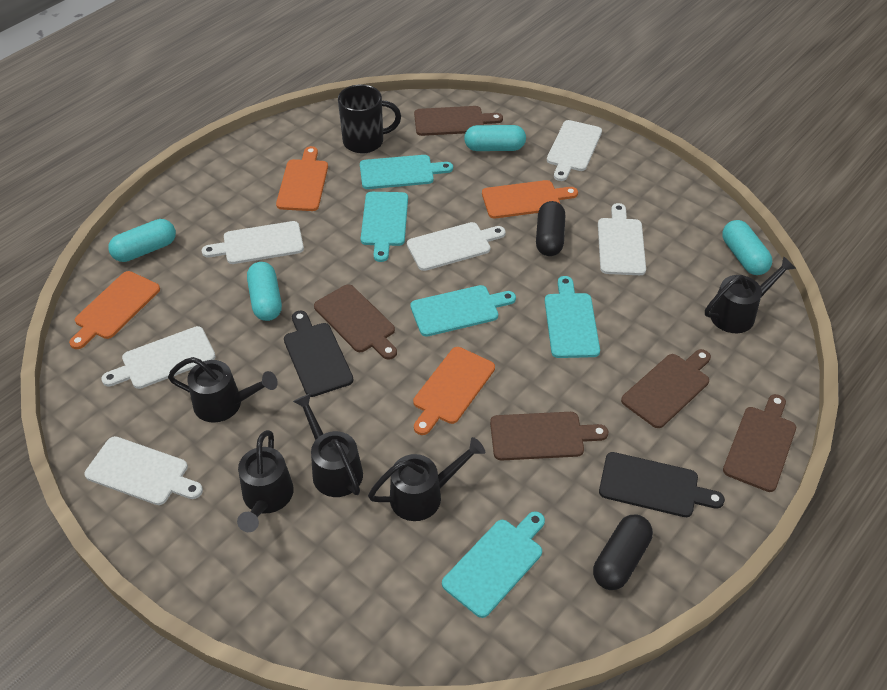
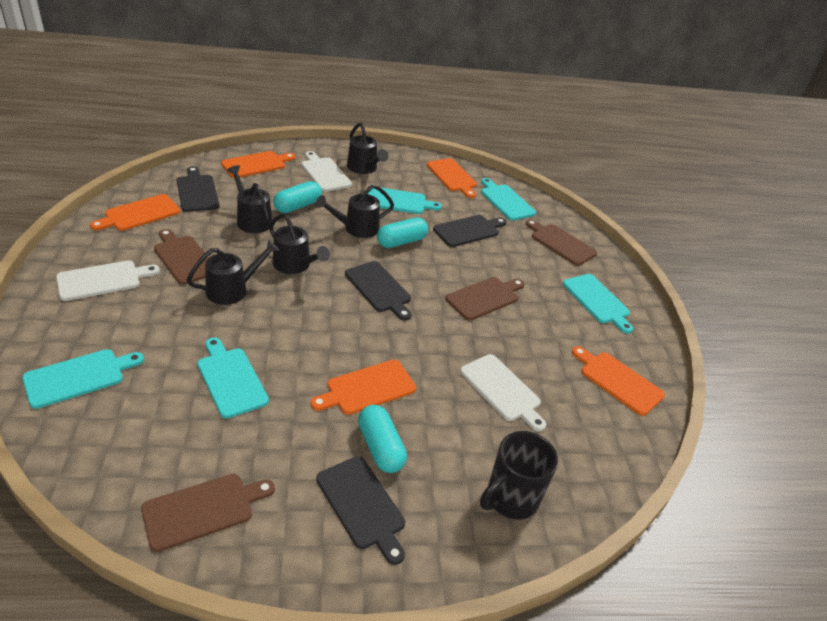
black capsule: 2 -> 0
black cutting board: 2 -> 4
brown cutting board: 5 -> 4
orange cutting board: 4 -> 5
turquoise capsule: 4 -> 3
white cutting board: 6 -> 3

